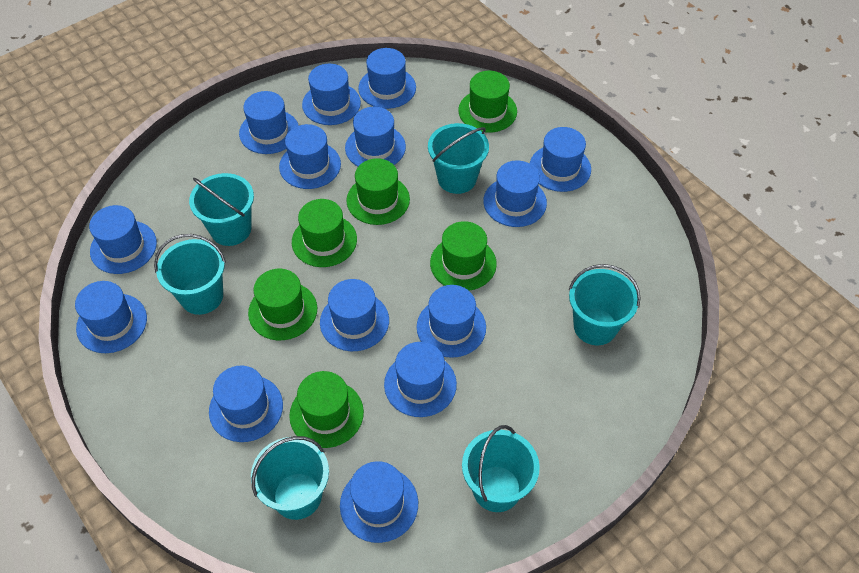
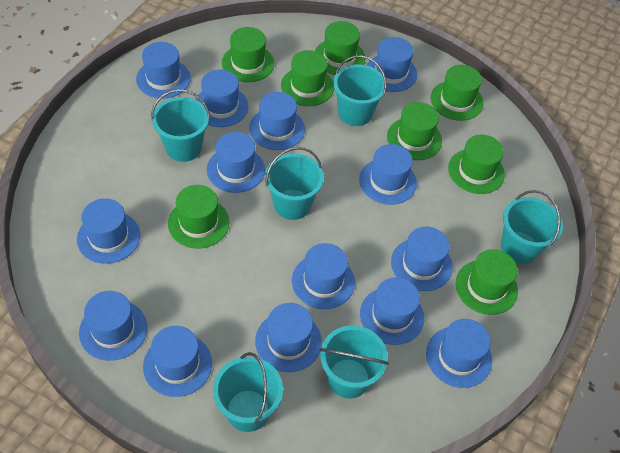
green hat: 6 -> 8

